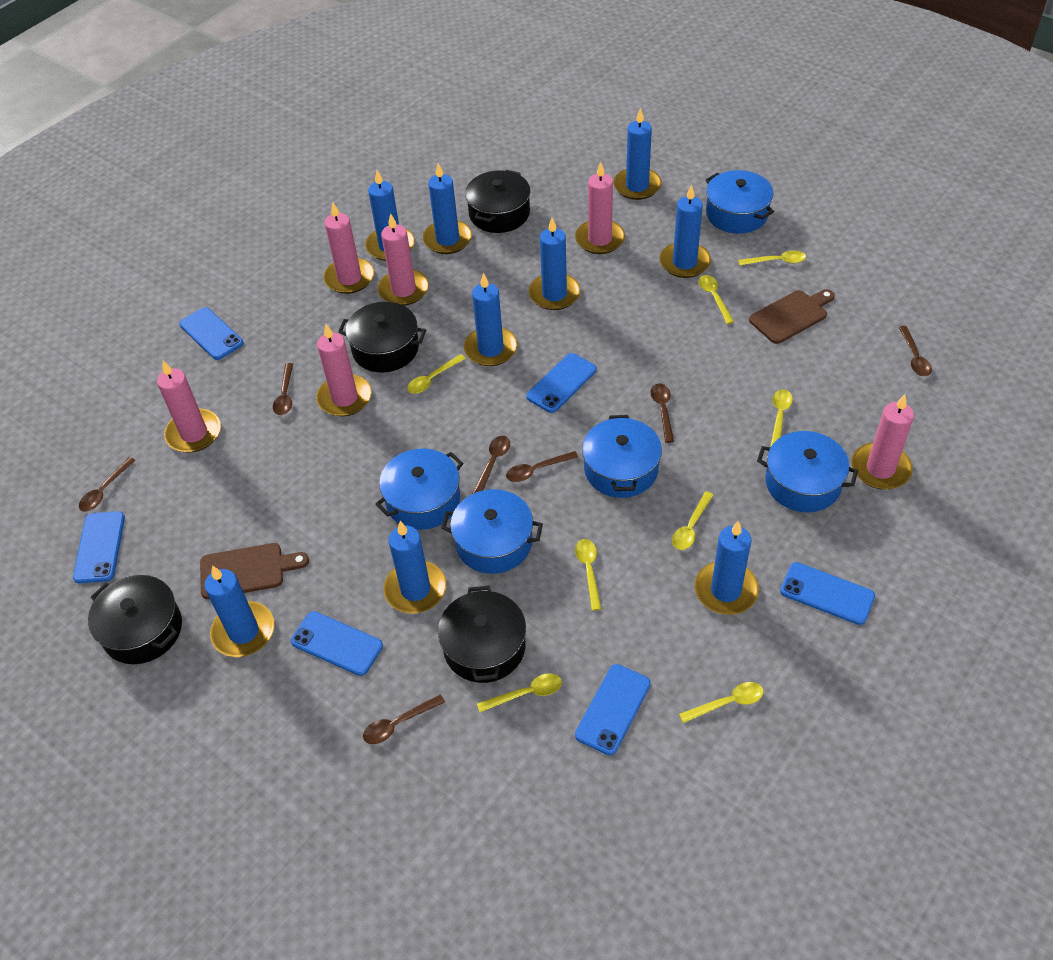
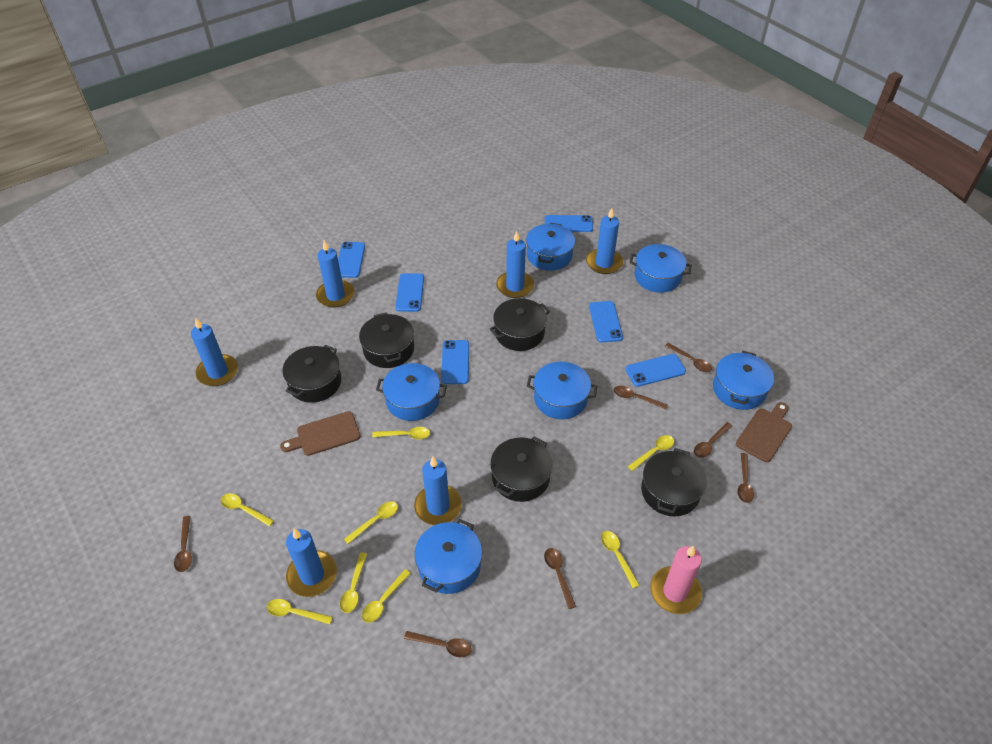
black pot: 4 -> 5
blue candle: 9 -> 6
blue pot: 5 -> 6
pink candle: 6 -> 1

